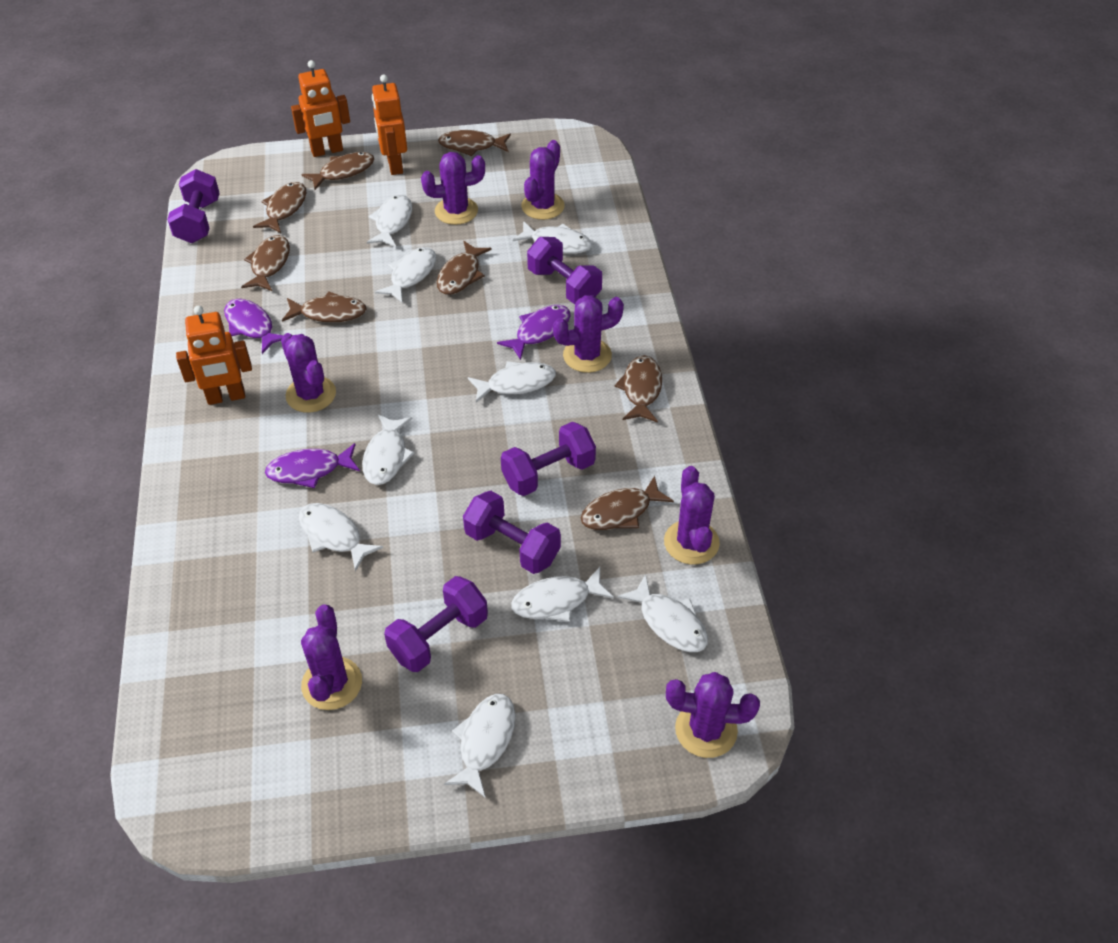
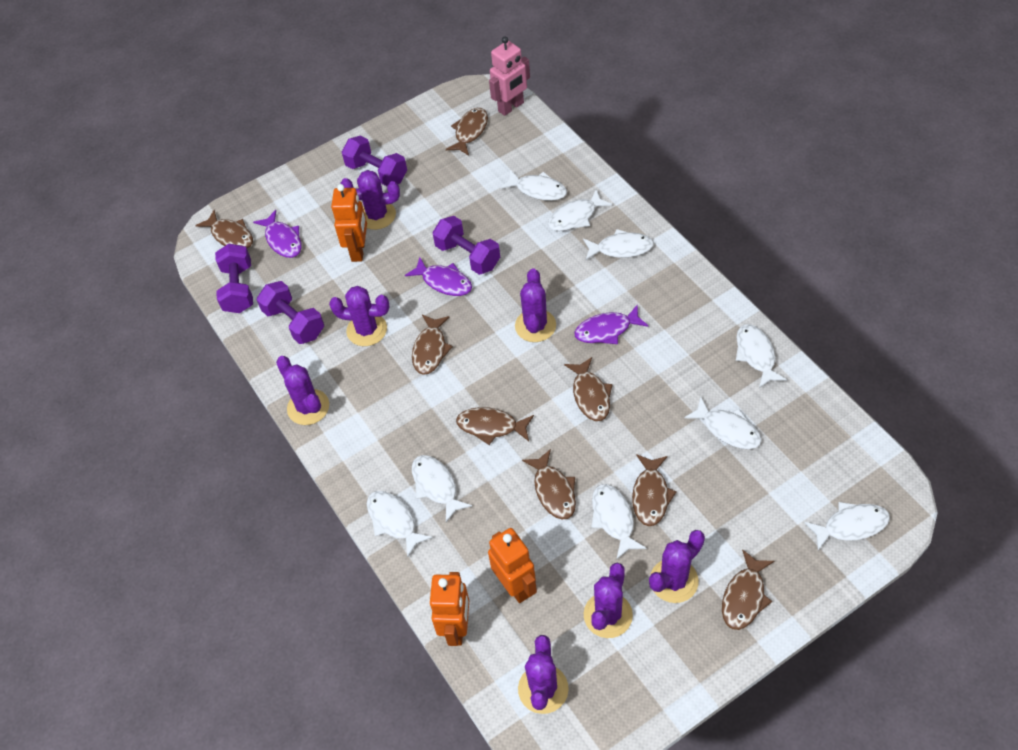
pink robot: 0 -> 1
purple dumbbell: 5 -> 4

